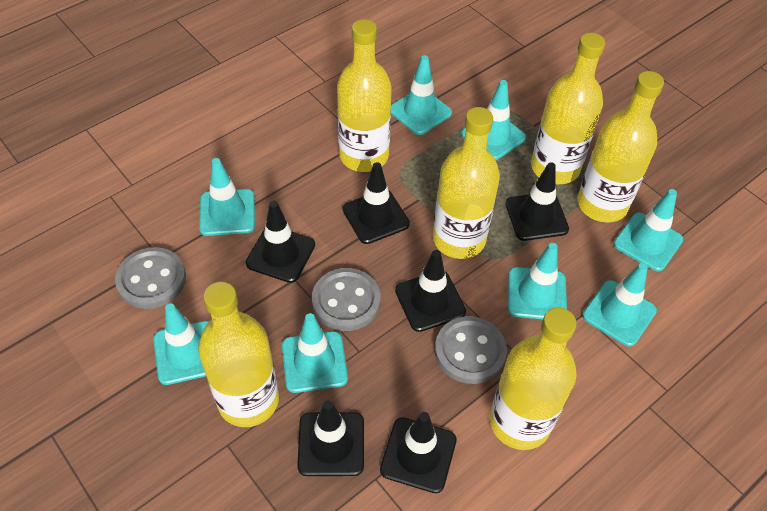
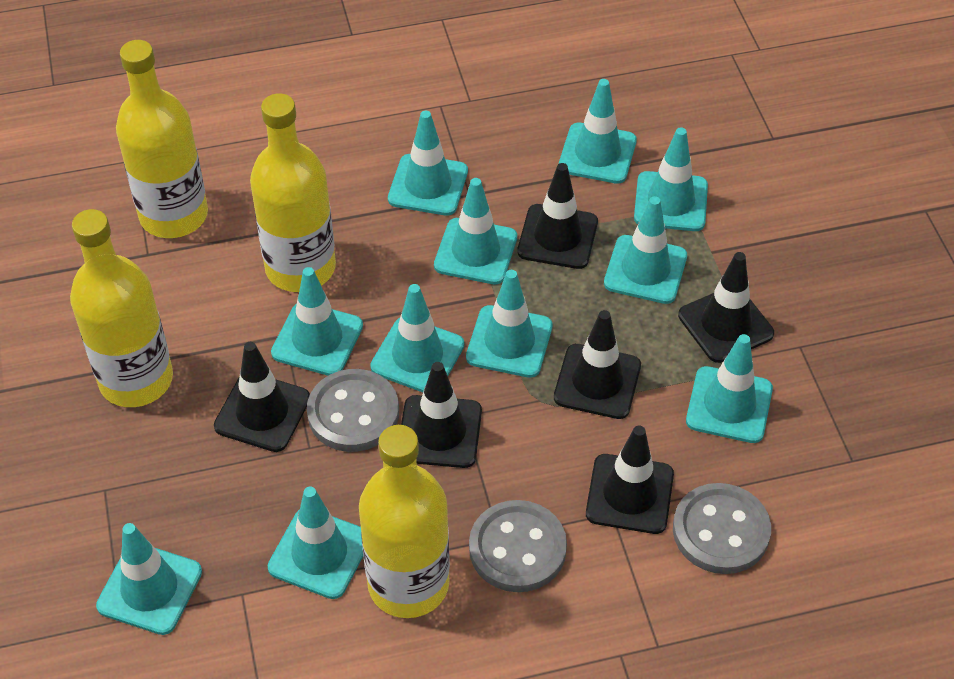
turquoise traffic cone: 8 -> 11
yellow bottle: 6 -> 4

